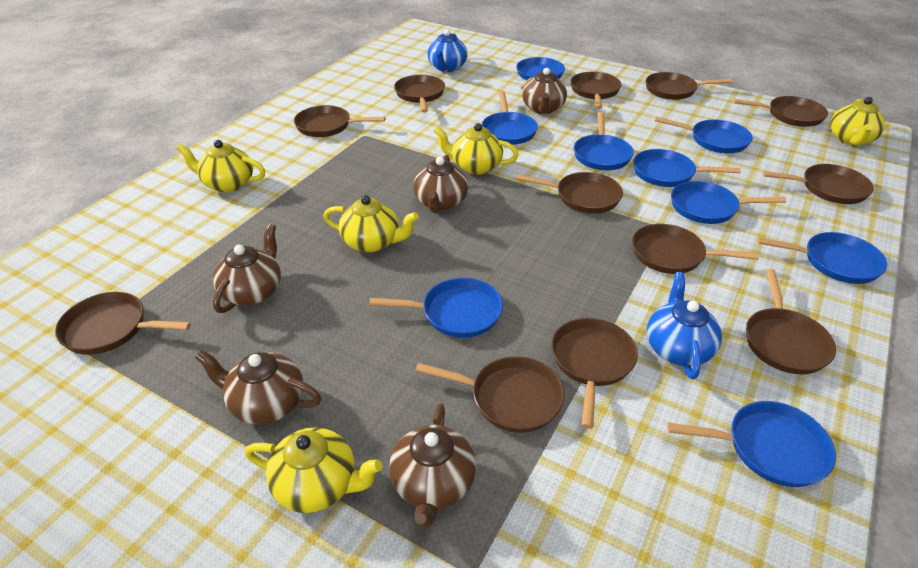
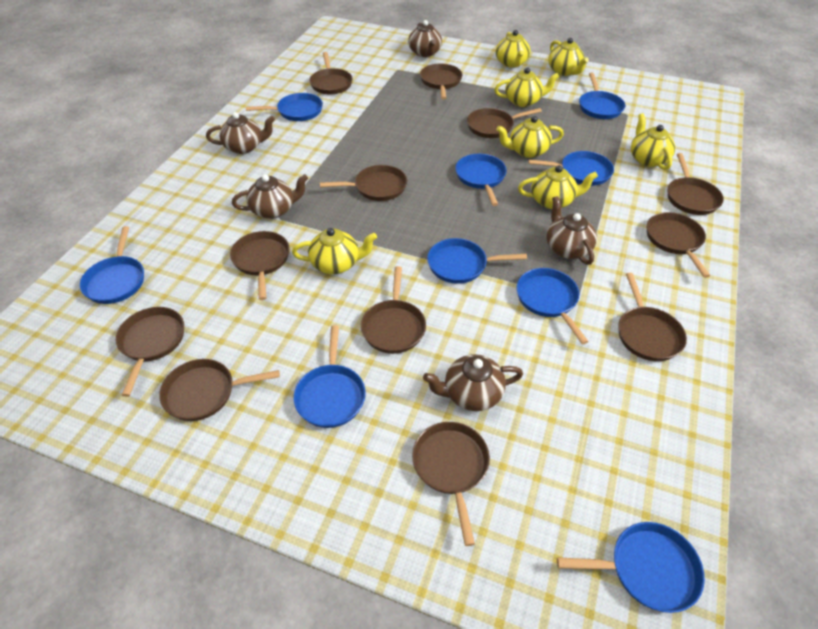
blue teapot: 2 -> 0
yellow teapot: 5 -> 7

